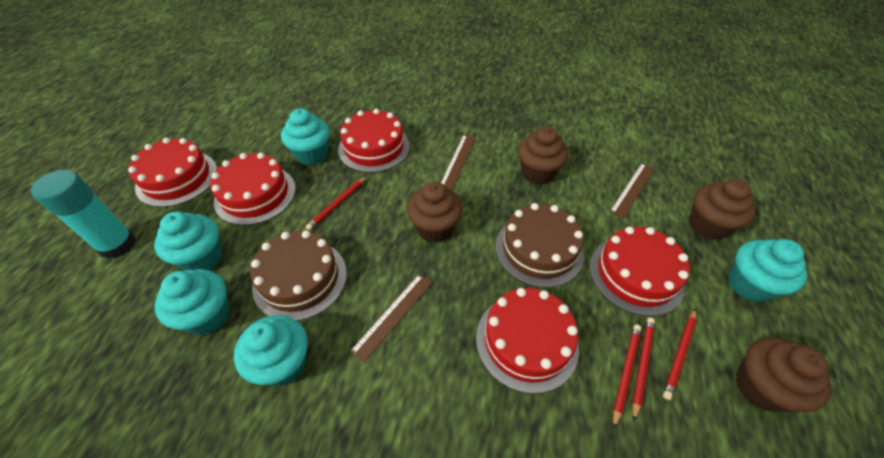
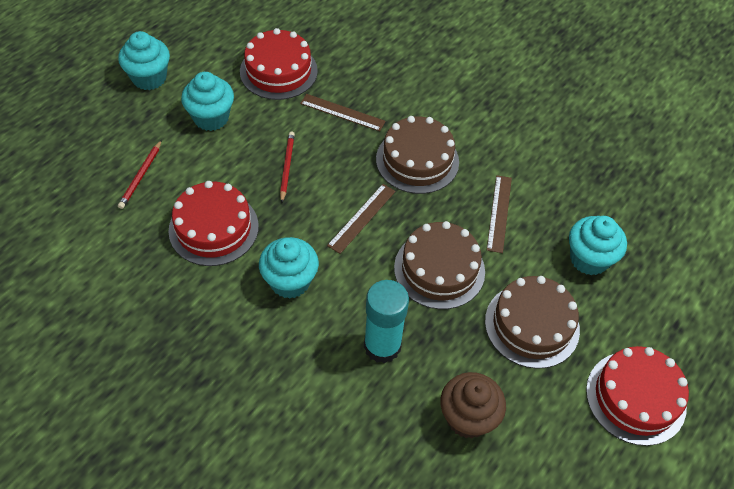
brown cake: 2 -> 3
brown cupcake: 4 -> 1
red cake: 5 -> 3
red pencil: 4 -> 2
turquoise cupcake: 5 -> 4

